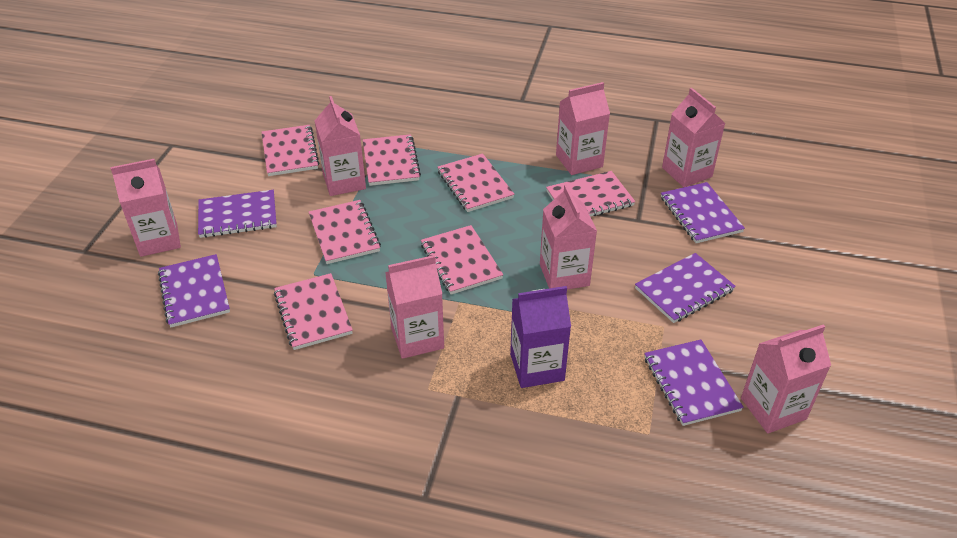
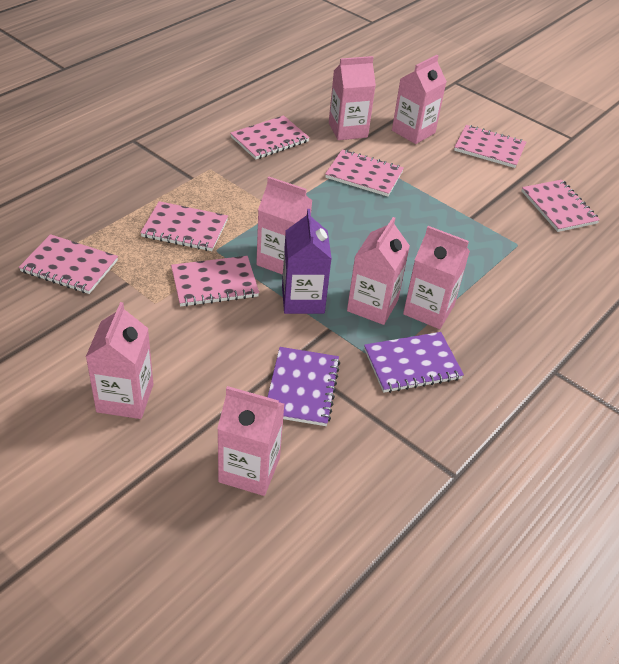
purple notebook: 5 -> 2

